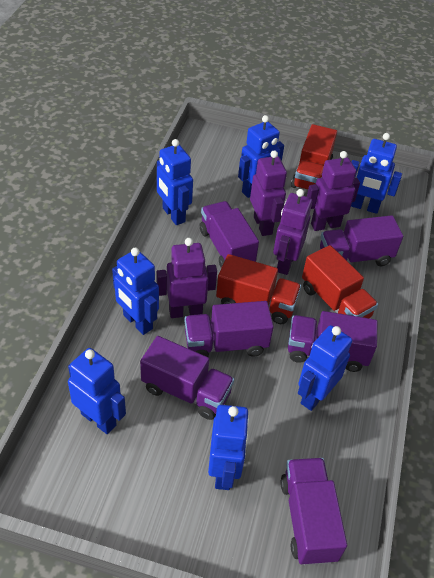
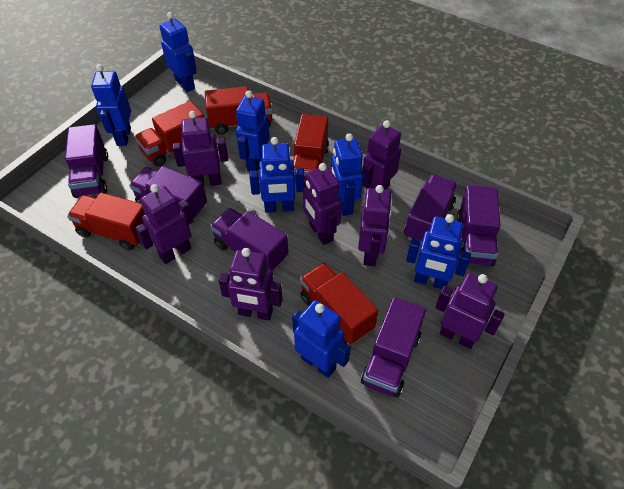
purple robot: 4 -> 7
red truck: 3 -> 5

